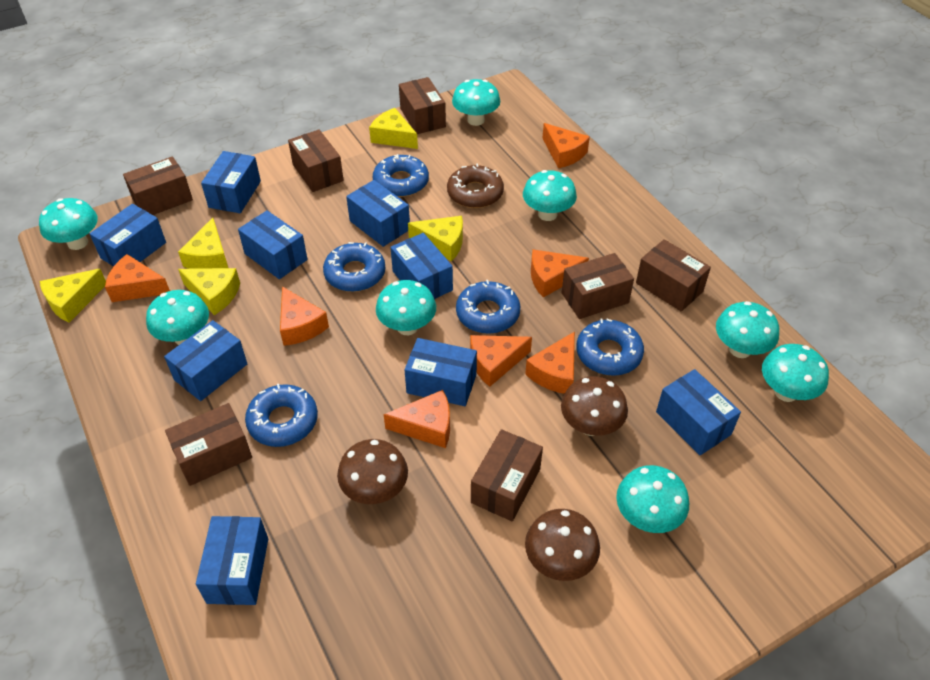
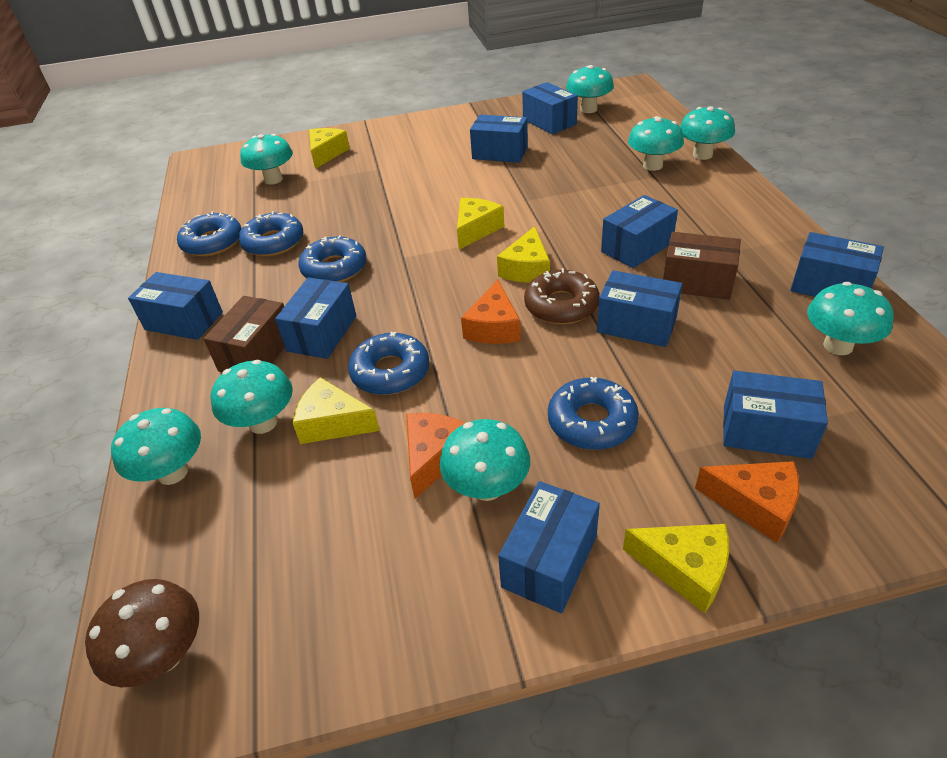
brown box: 7 -> 2
brown mushroom: 3 -> 1
orange cheese: 7 -> 3

